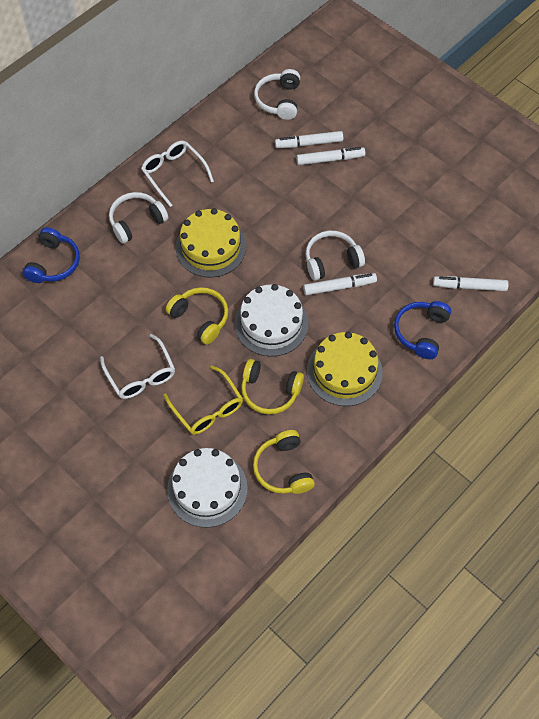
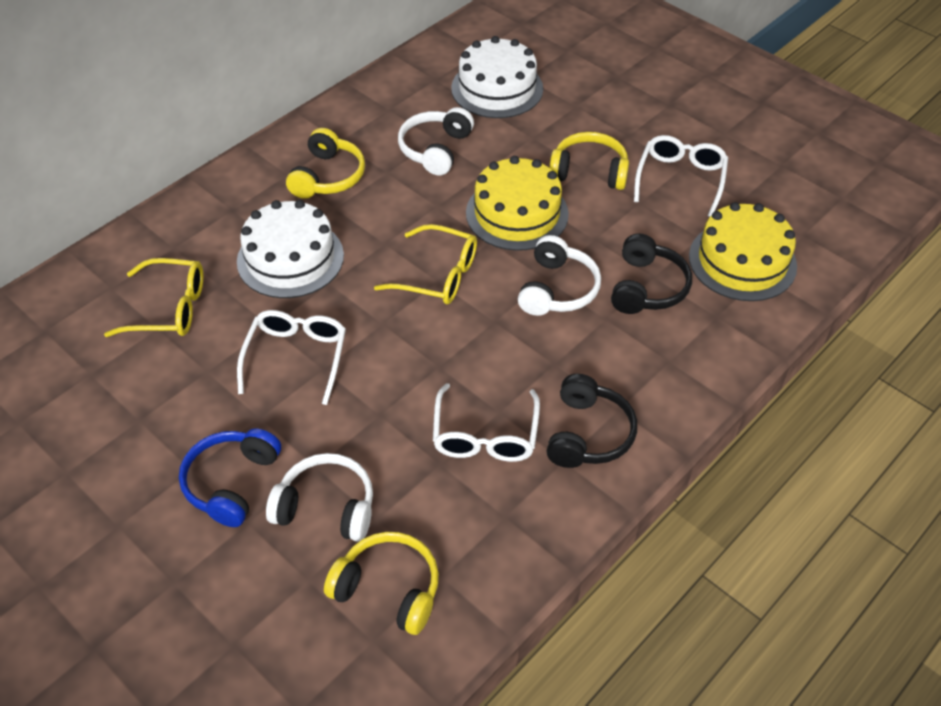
black headphones: 0 -> 2
blue headphones: 2 -> 1
white glasses: 2 -> 3
white marker: 4 -> 0
yellow glasses: 1 -> 2

